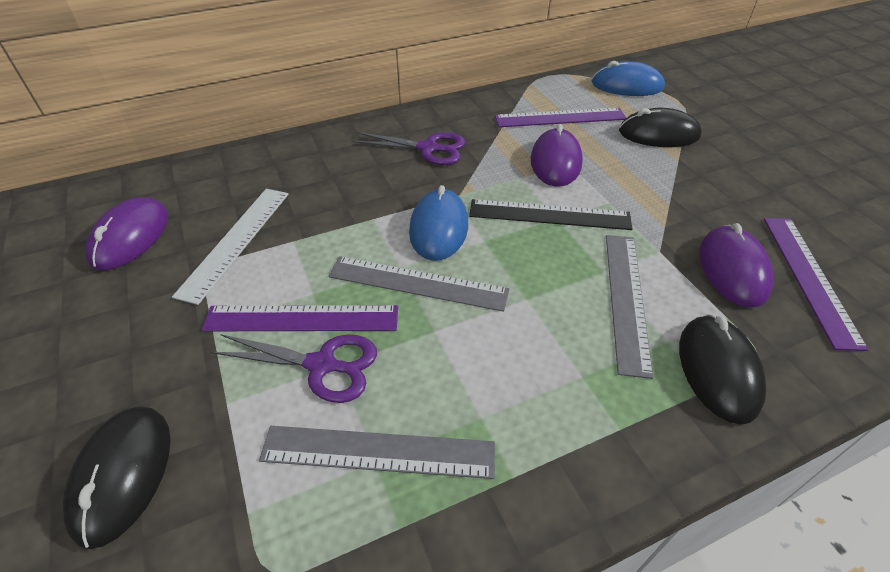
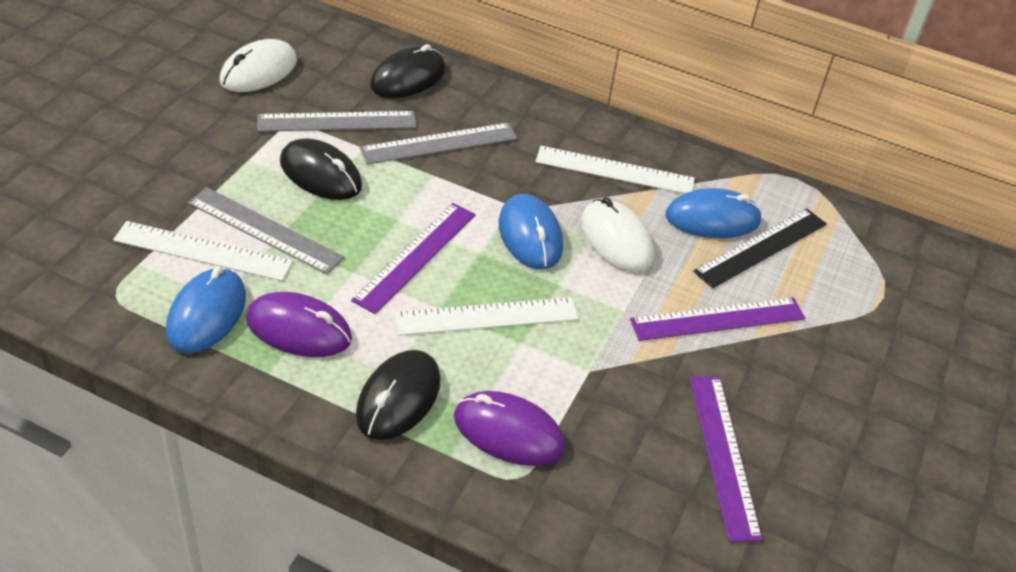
blue mouse: 2 -> 3
purple mouse: 3 -> 2
purple scissors: 2 -> 0
white mouse: 0 -> 2
white ruler: 1 -> 3

